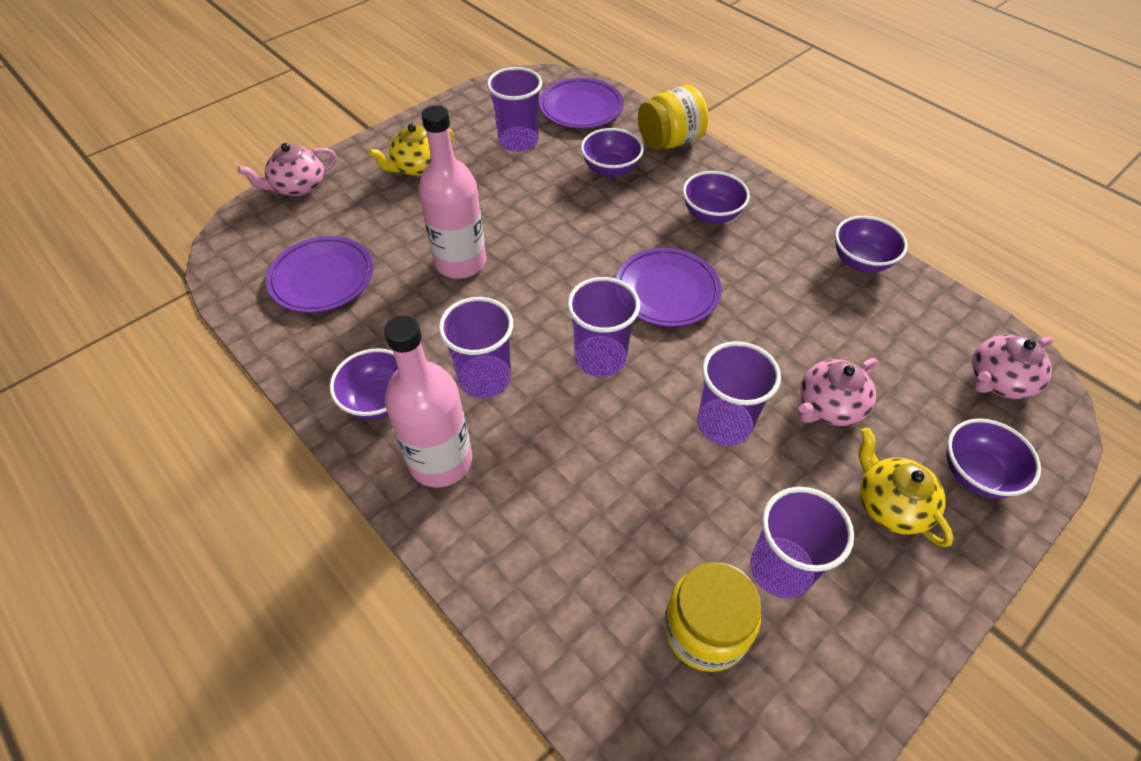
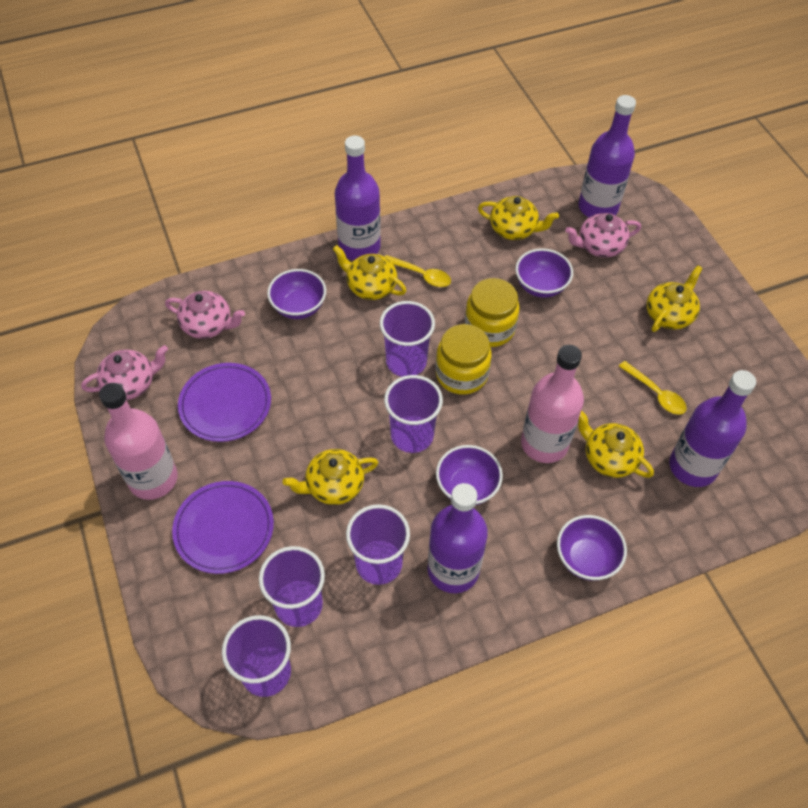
purple bottle: 0 -> 4
purple bowl: 5 -> 4
purple plate: 3 -> 2
yellow spoon: 0 -> 2
yellow teapot: 2 -> 5

